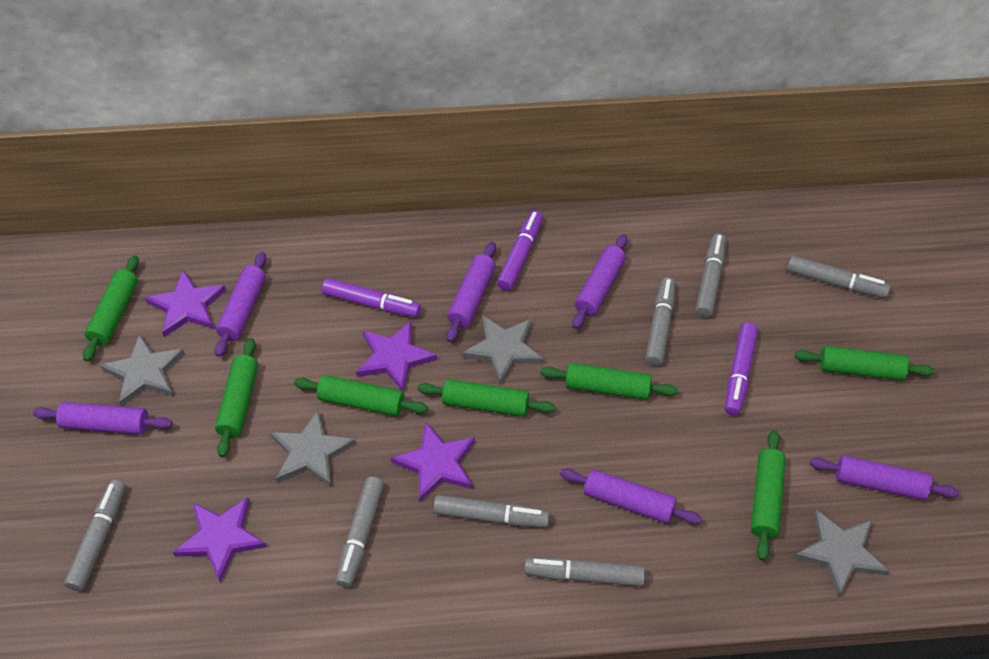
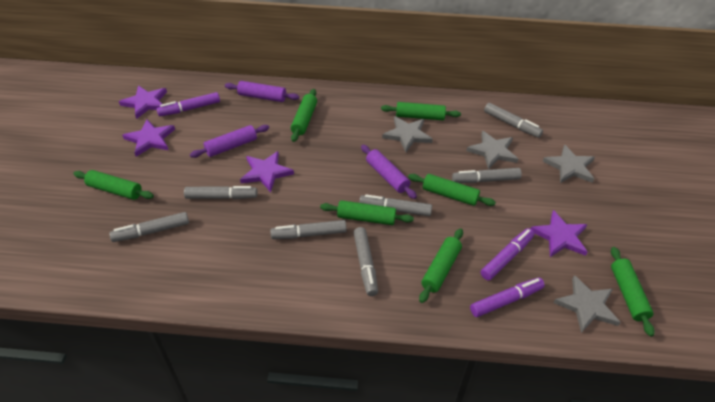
purple rolling pin: 6 -> 3

